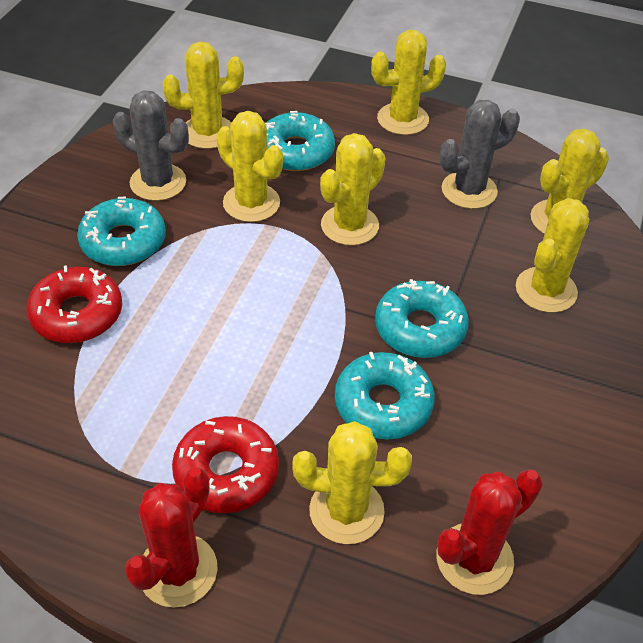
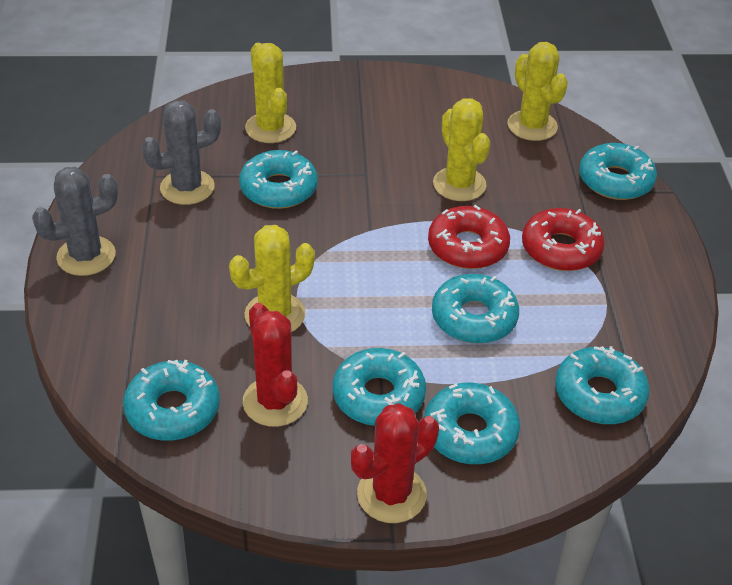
turquoise donut: 4 -> 7
yellow cactus: 7 -> 4

